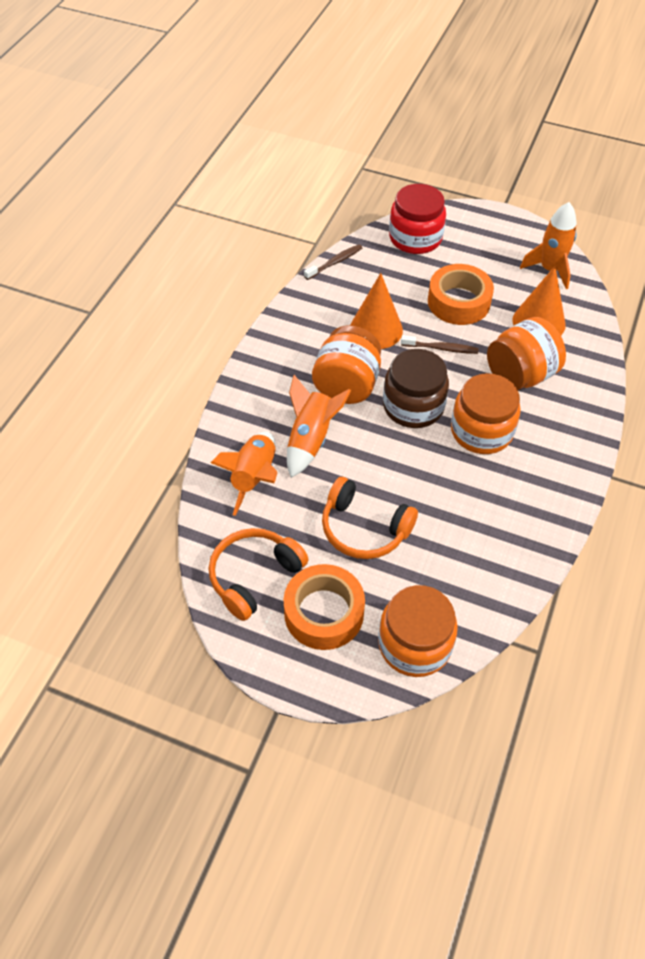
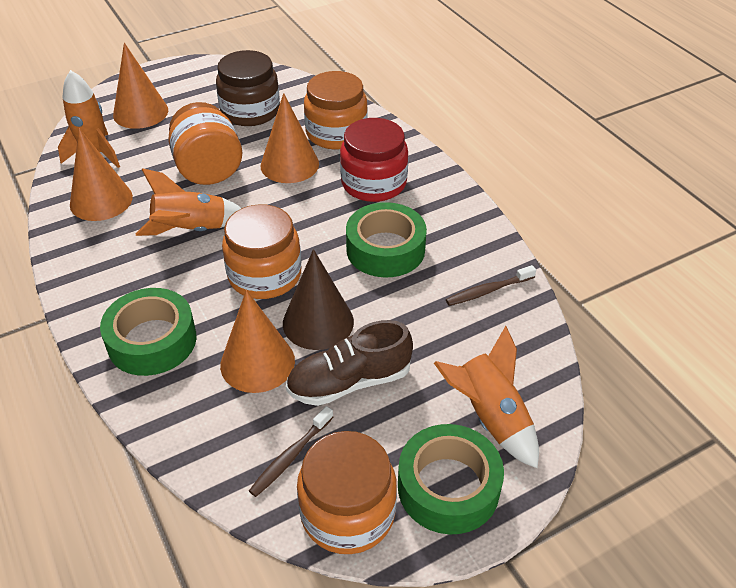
brown cone: 0 -> 1
brown shoe: 0 -> 1
green tape: 0 -> 3
orange cone: 2 -> 4
orange headphones: 2 -> 0
orange tape: 2 -> 0

